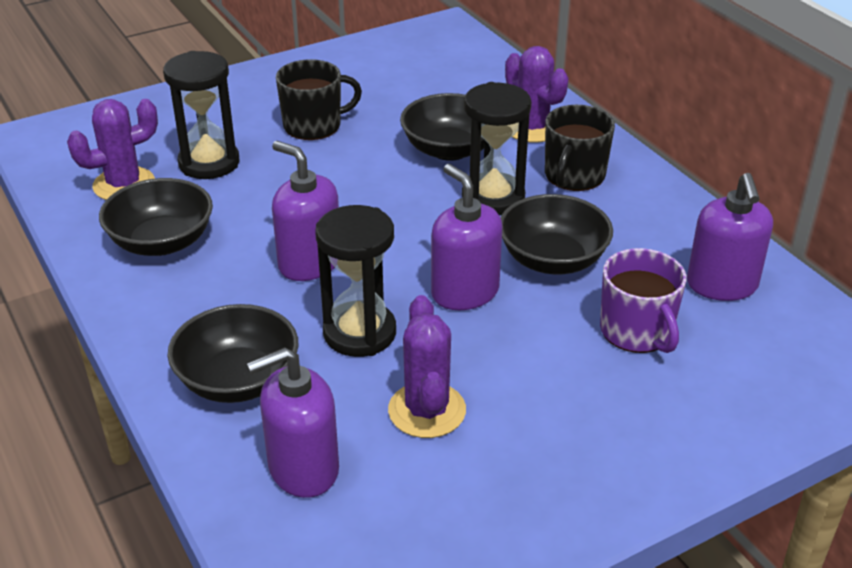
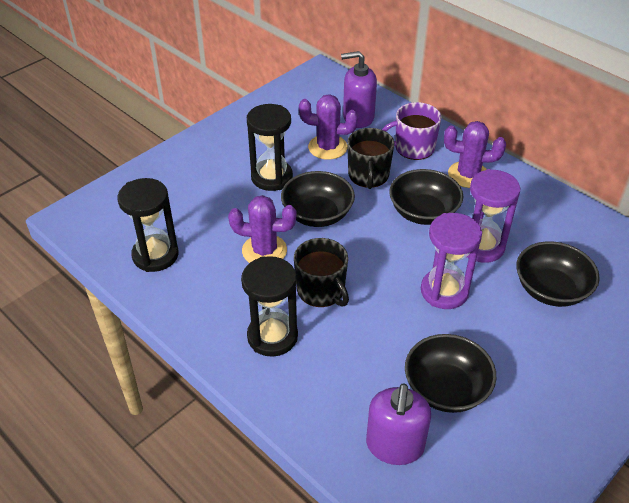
purple hourglass: 0 -> 2
purple soap dispenser: 4 -> 2

